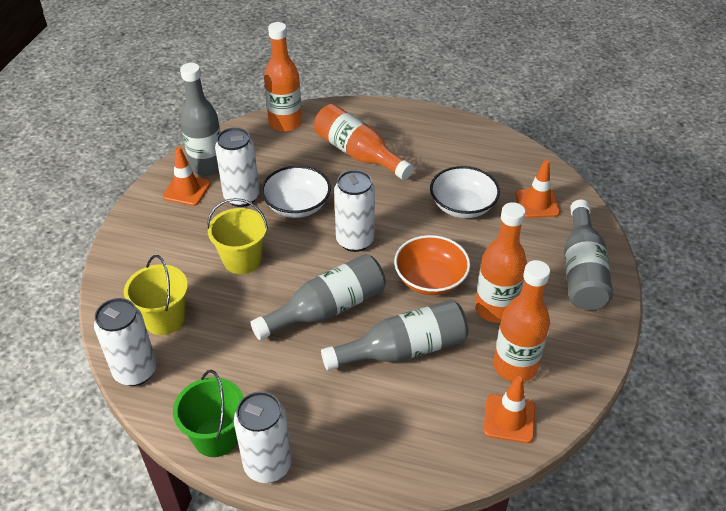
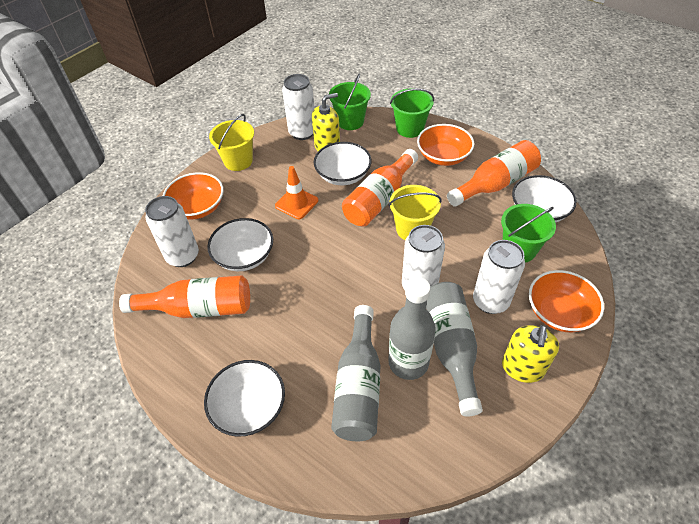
green bucket: 1 -> 3
grey bottle: 4 -> 3
orange bottle: 4 -> 3
orange bowl: 1 -> 3
orange traffic cone: 3 -> 1
white bowl: 2 -> 4
yellow soap dispenser: 0 -> 2

